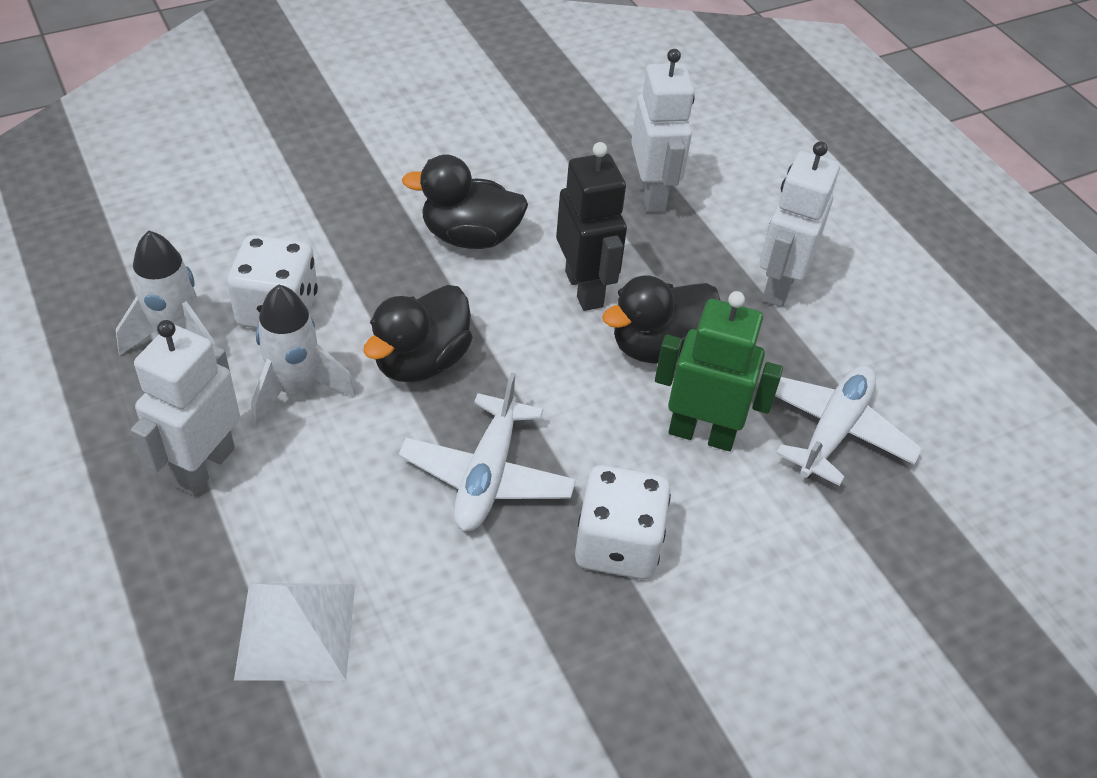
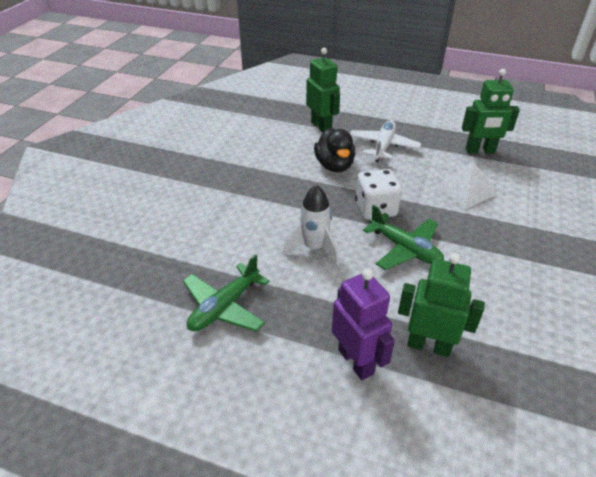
black duck: 3 -> 1
black robot: 1 -> 0
green plane: 0 -> 2
green robot: 1 -> 3
purple robot: 0 -> 1
white dice: 2 -> 1
white plane: 2 -> 1
white robot: 3 -> 0
white rocket: 2 -> 1

